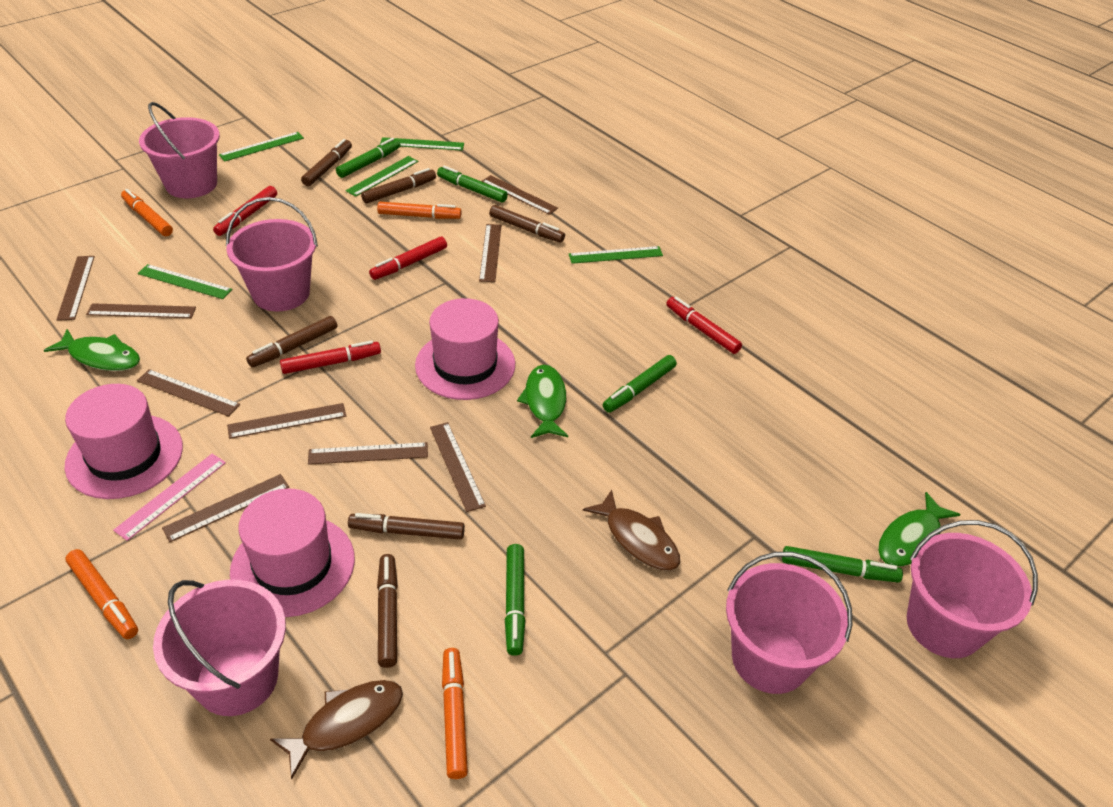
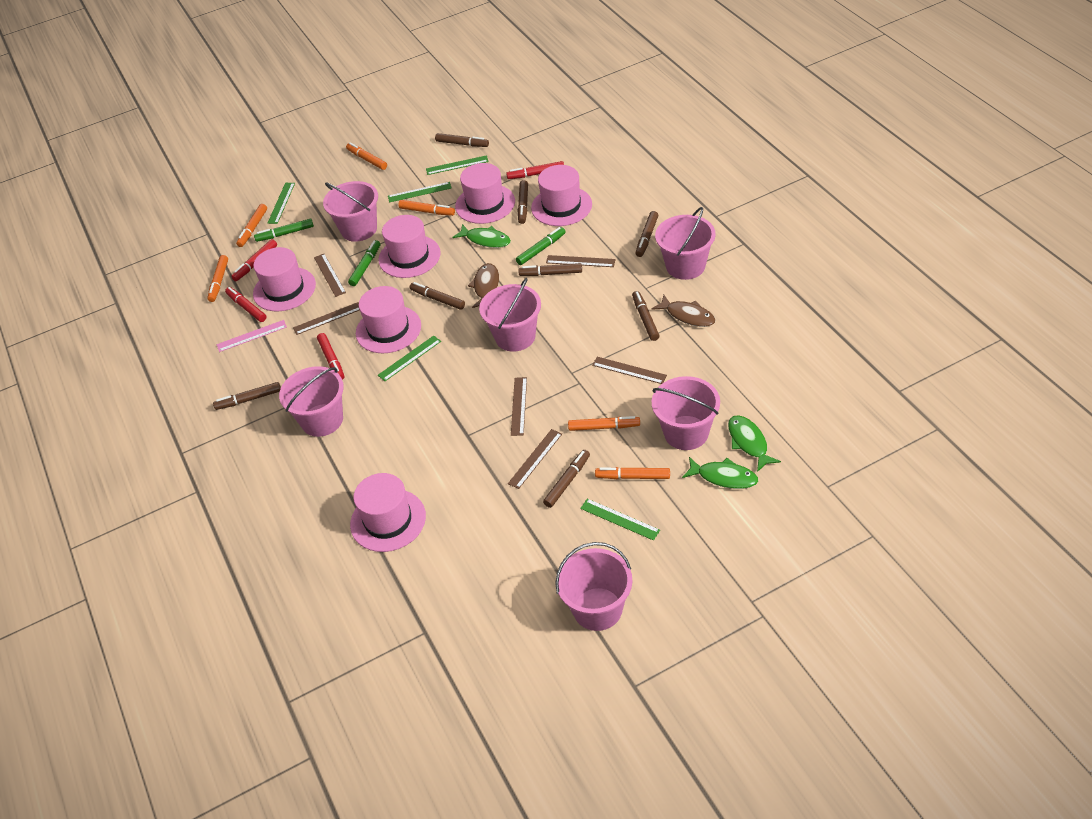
brown marker: 6 -> 8
brown ruler: 9 -> 6
green marker: 5 -> 3
orange marker: 4 -> 6
pink bucket: 5 -> 6
pink hat: 3 -> 6

